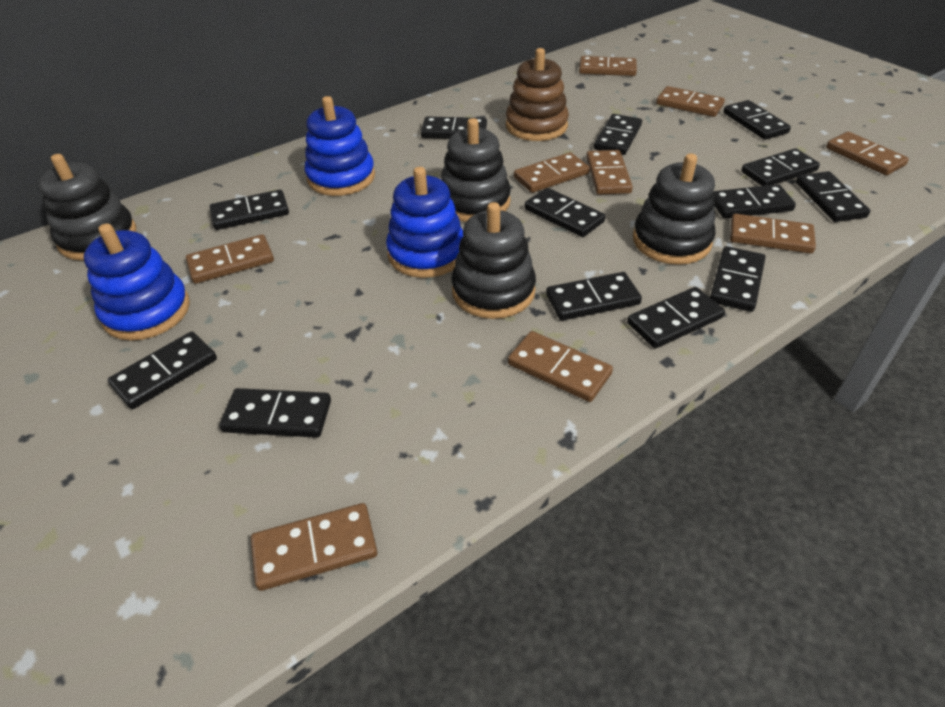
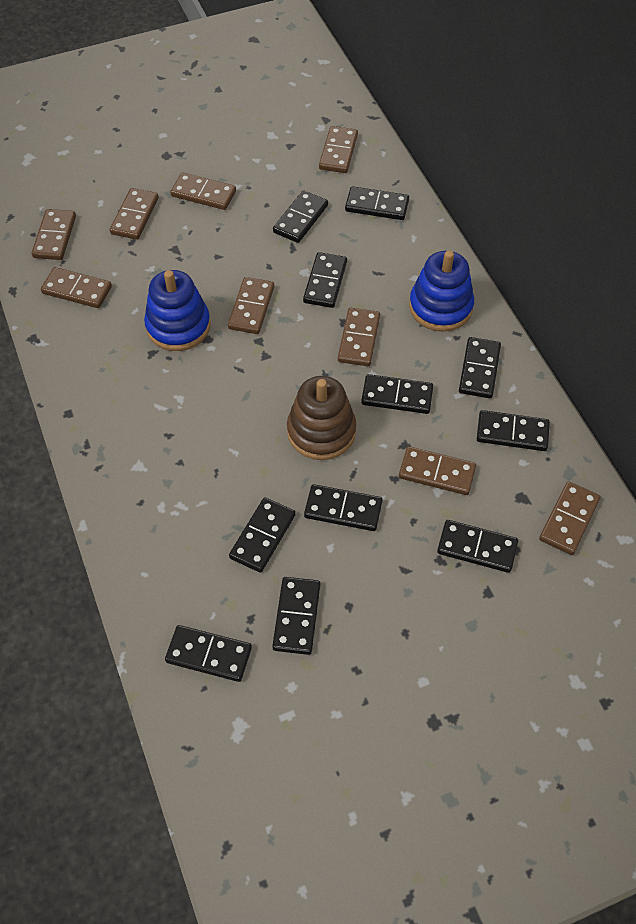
black domino: 13 -> 11
black stacking toy: 4 -> 0
blue stacking toy: 3 -> 2

